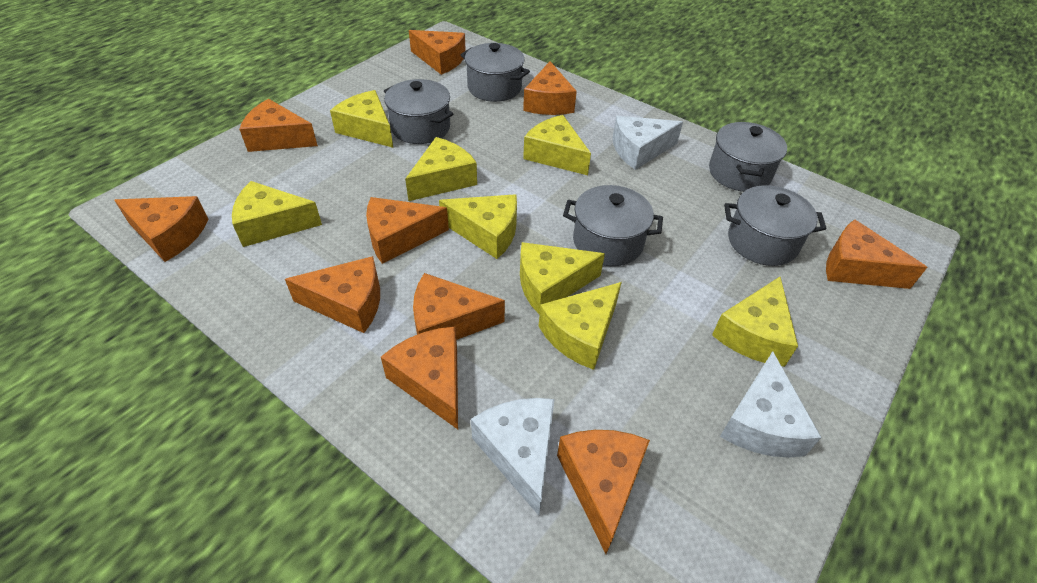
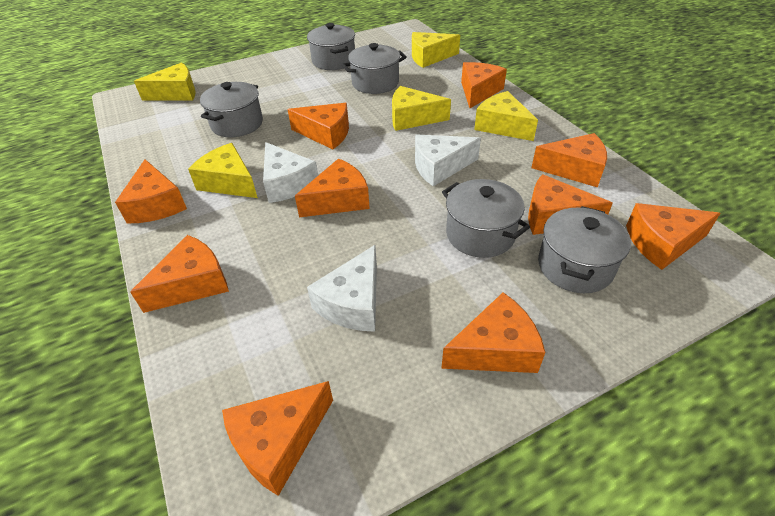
yellow cheese: 8 -> 5

